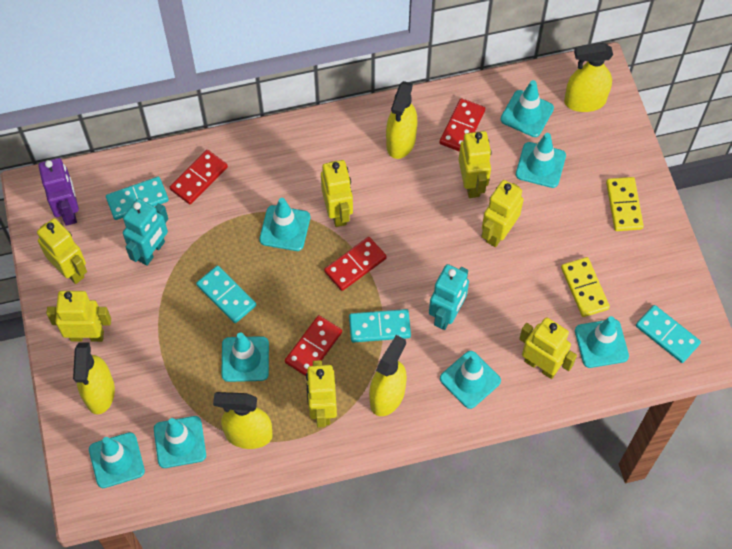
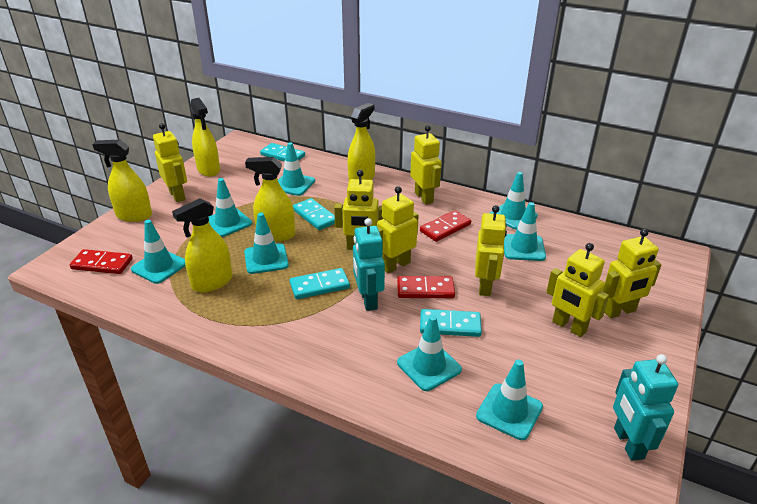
purple robot: 1 -> 0
red domino: 4 -> 3
yellow domino: 2 -> 0

